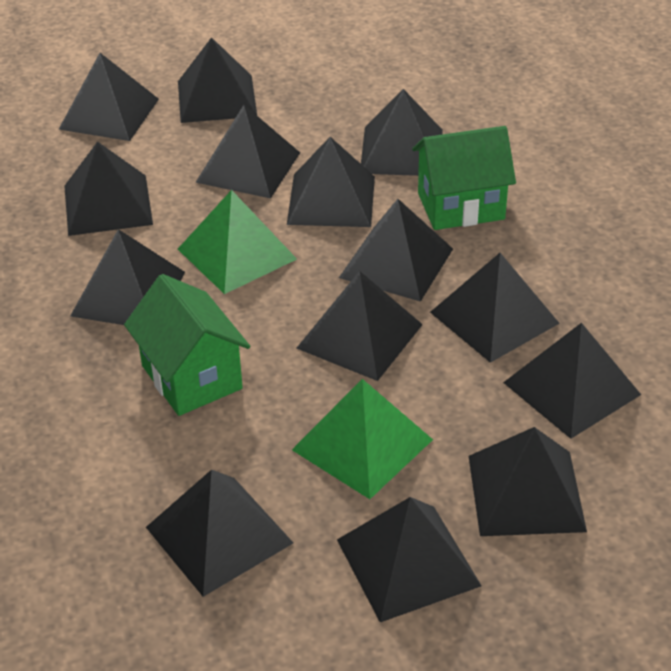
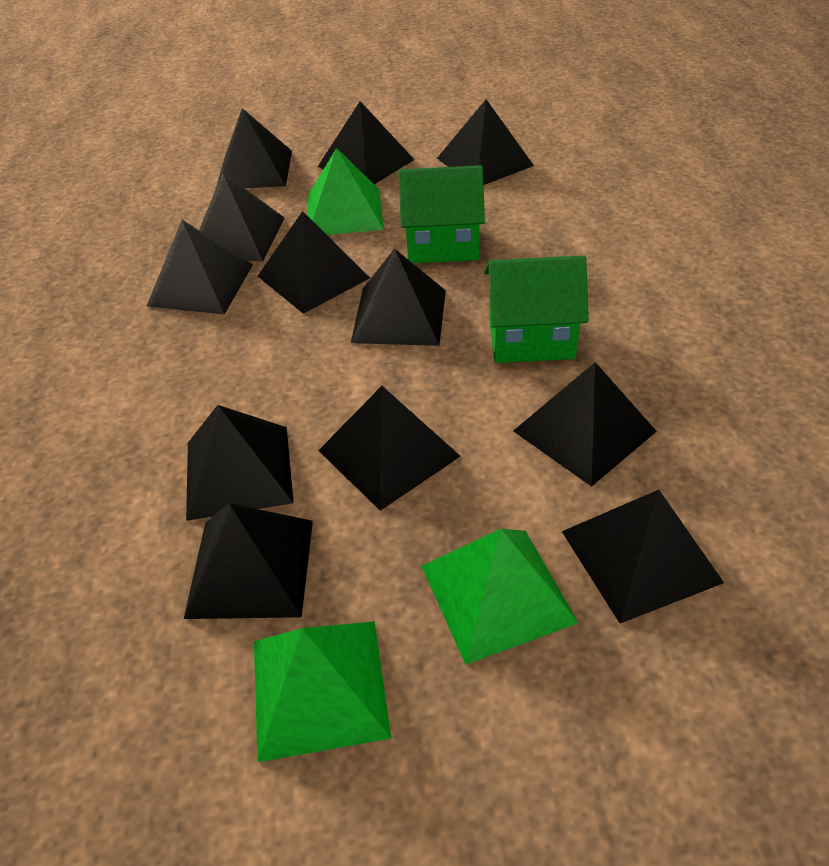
black pyramid: 14 -> 12
green pyramid: 2 -> 3

